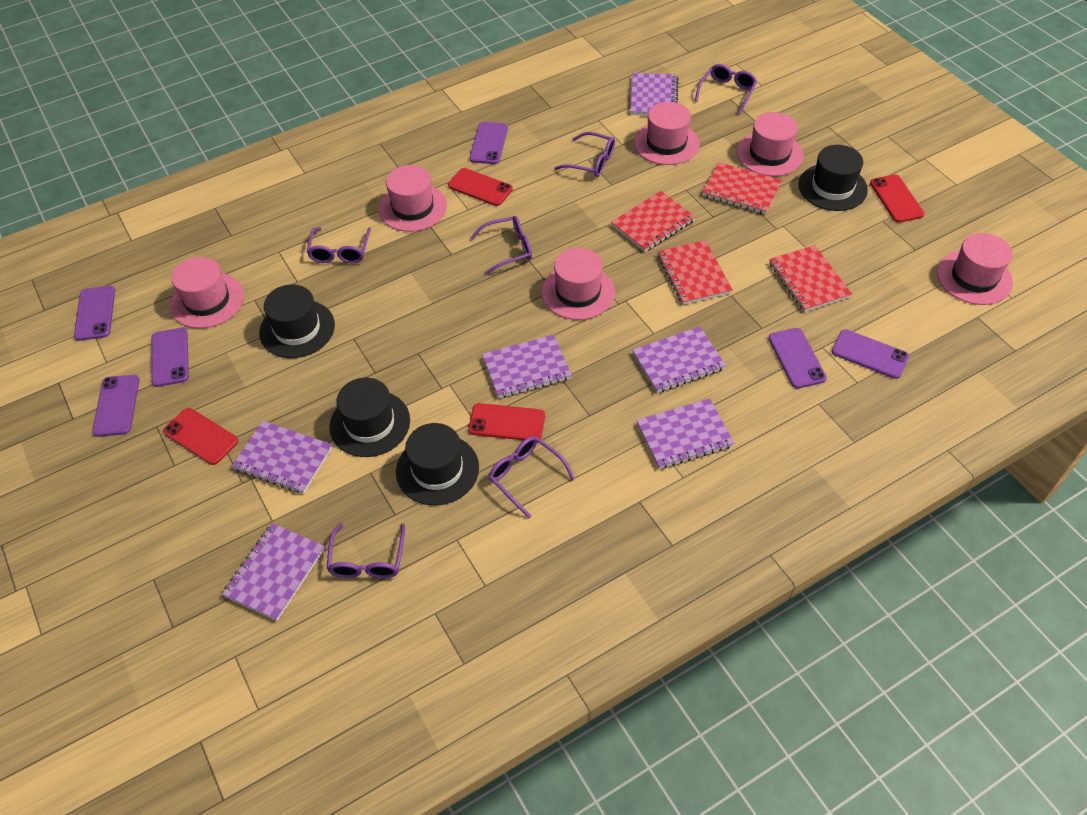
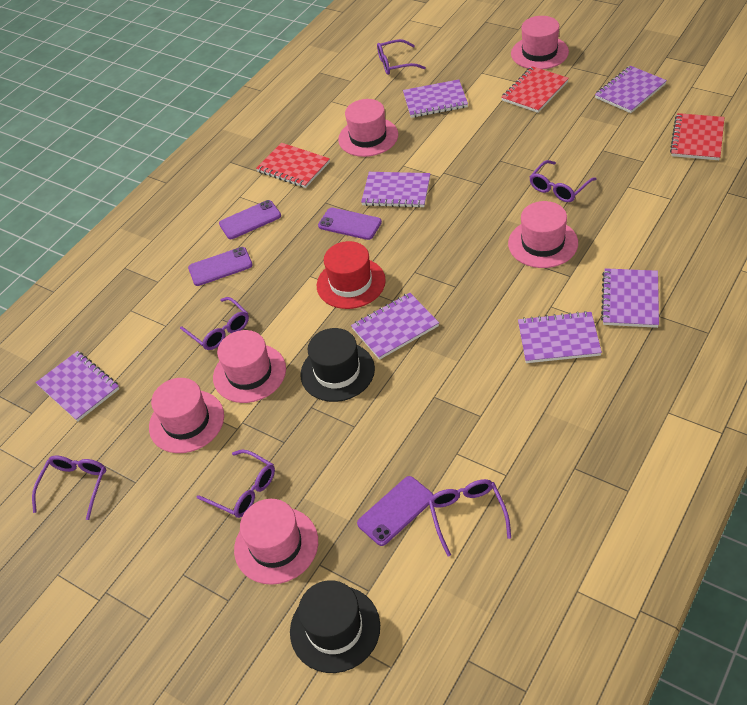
black hat: 4 -> 2
purple notebook: 6 -> 7
purple phone: 6 -> 4
red hat: 0 -> 1
red notebook: 4 -> 3
red phone: 4 -> 0

